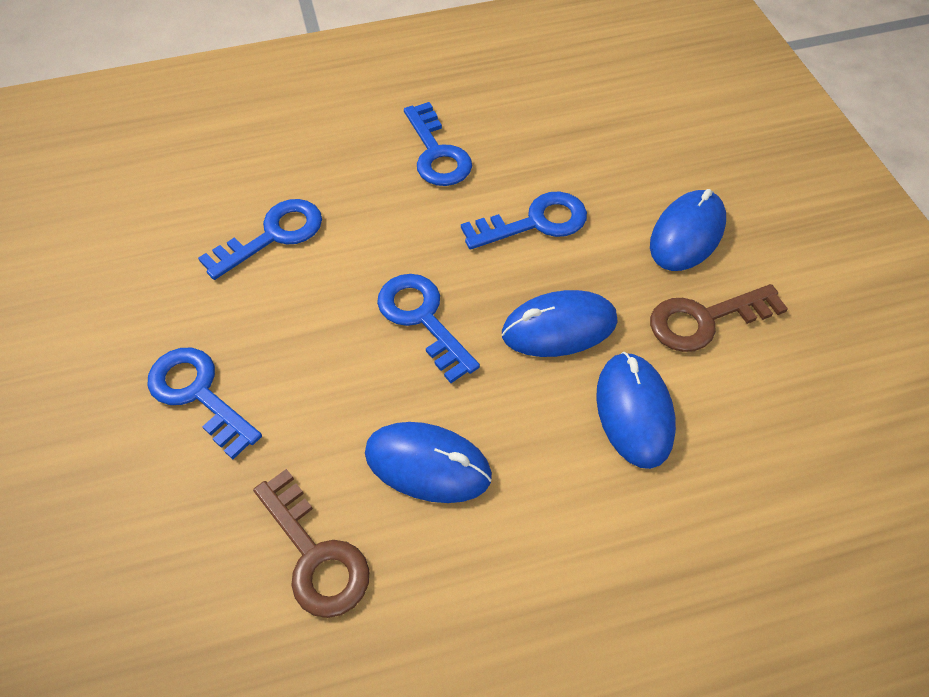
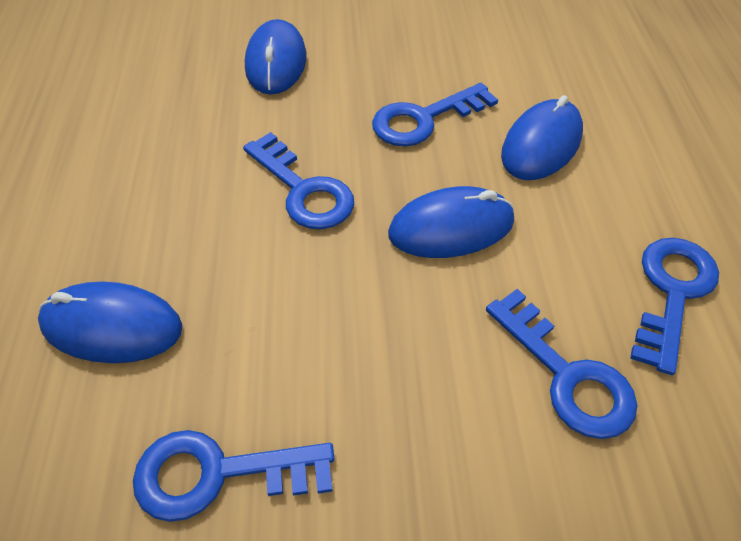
brown key: 2 -> 0

